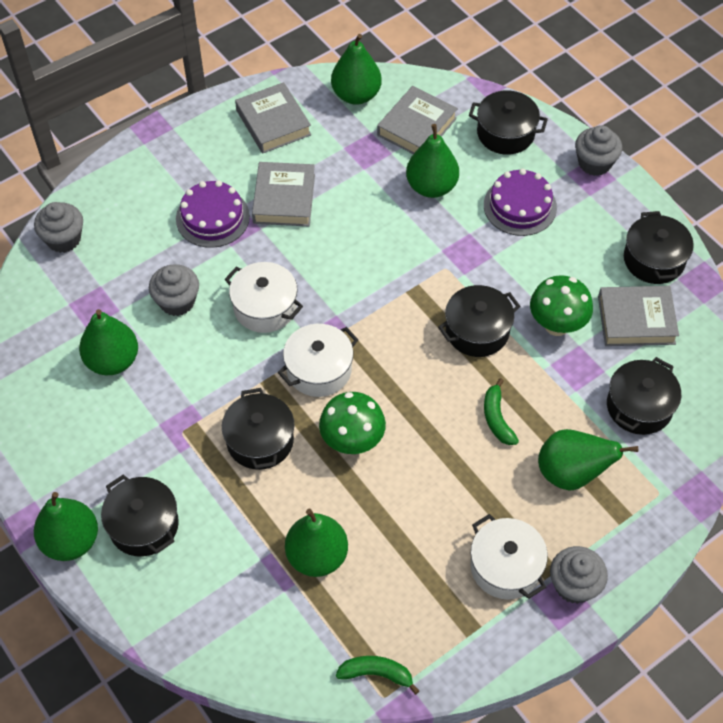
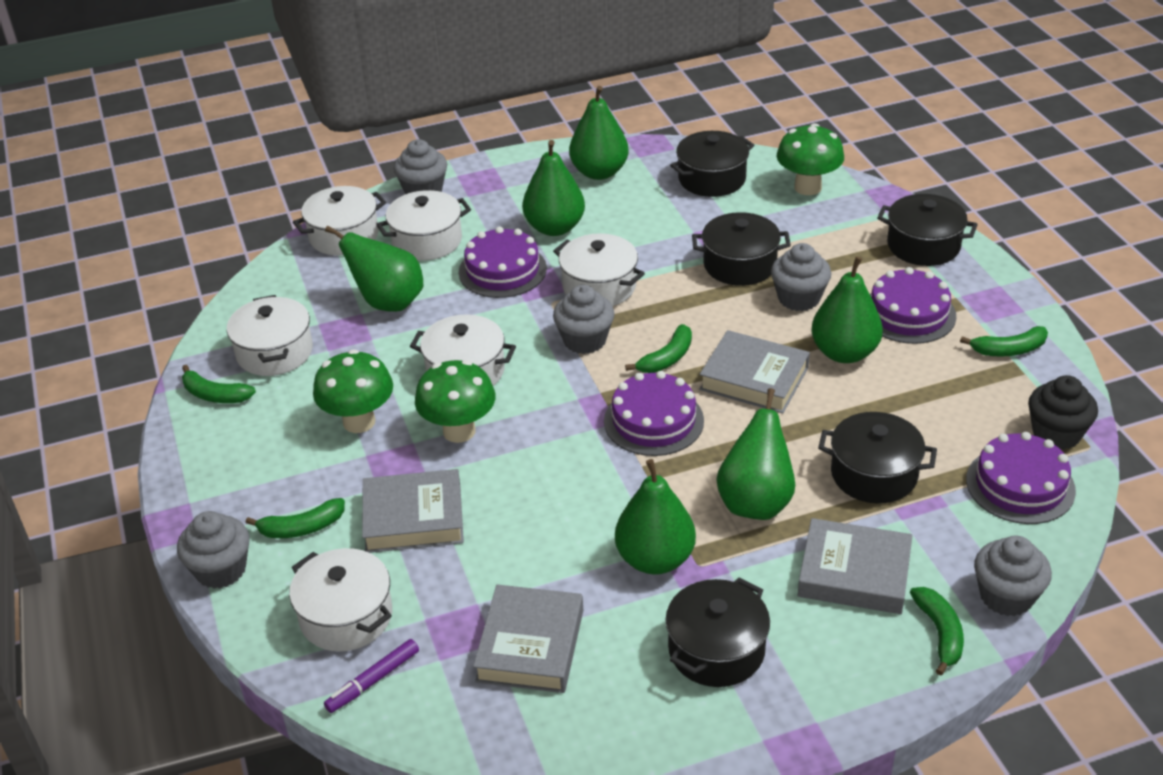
black cupcake: 0 -> 1
black pot: 6 -> 5
green banana: 2 -> 5
green mushroom: 2 -> 3
grey cupcake: 4 -> 5
purple cake: 2 -> 4
purple marker: 0 -> 1
white pot: 3 -> 6

